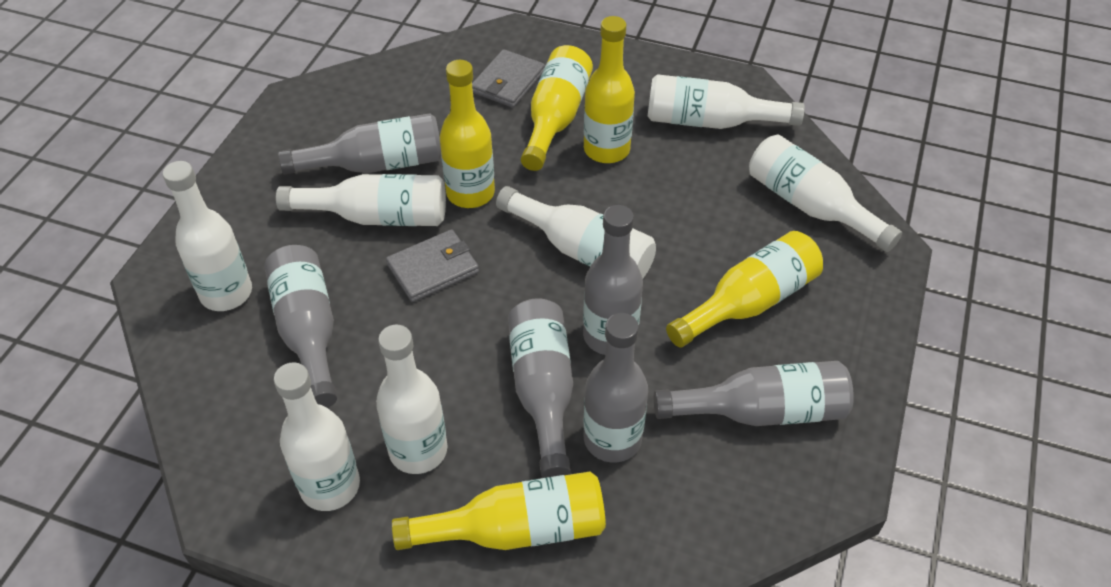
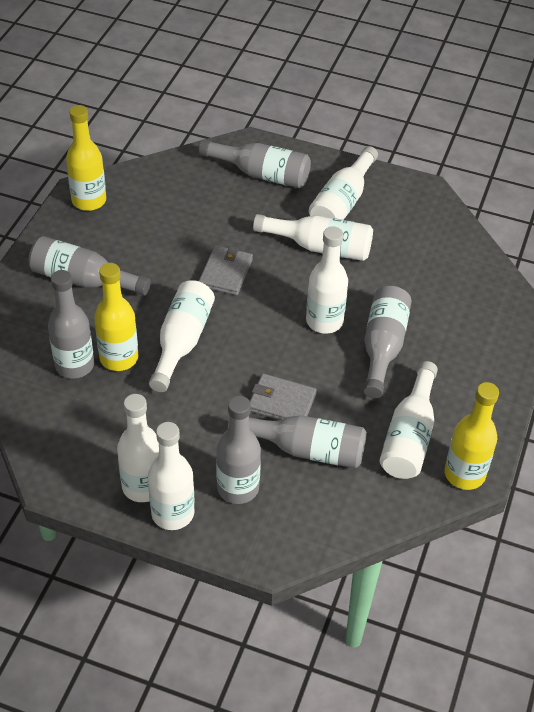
yellow bottle: 5 -> 3

